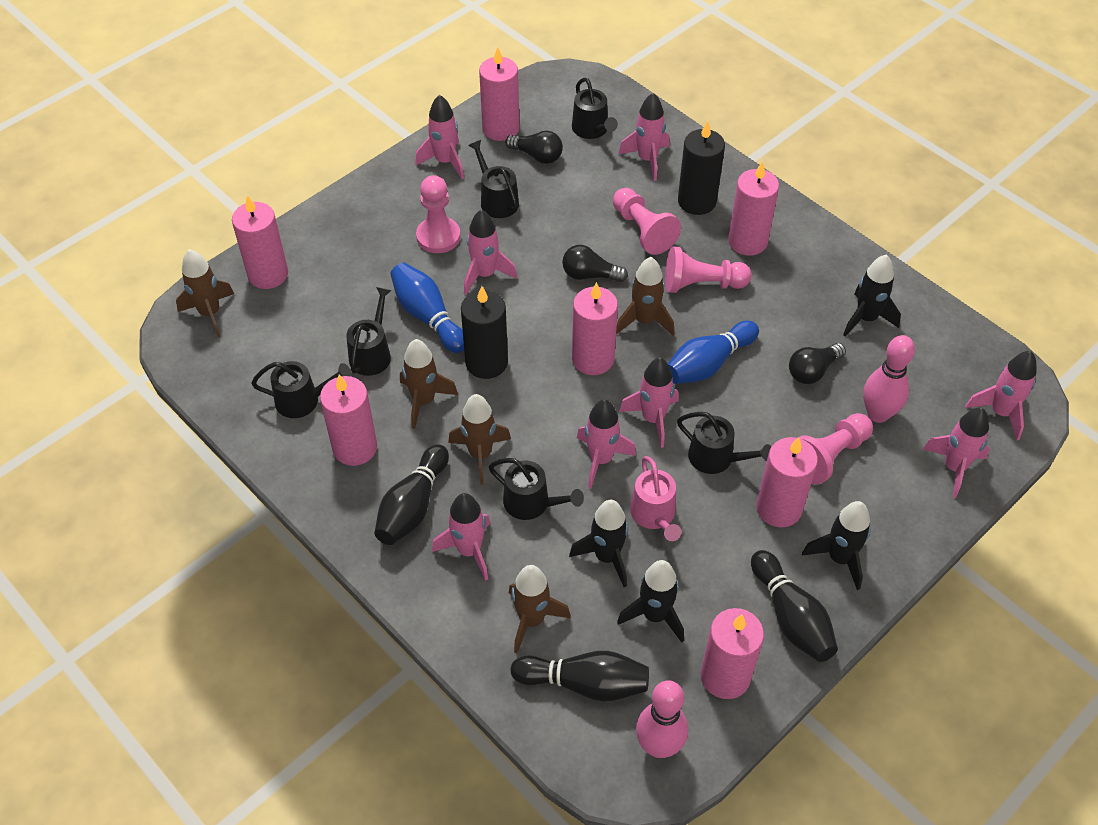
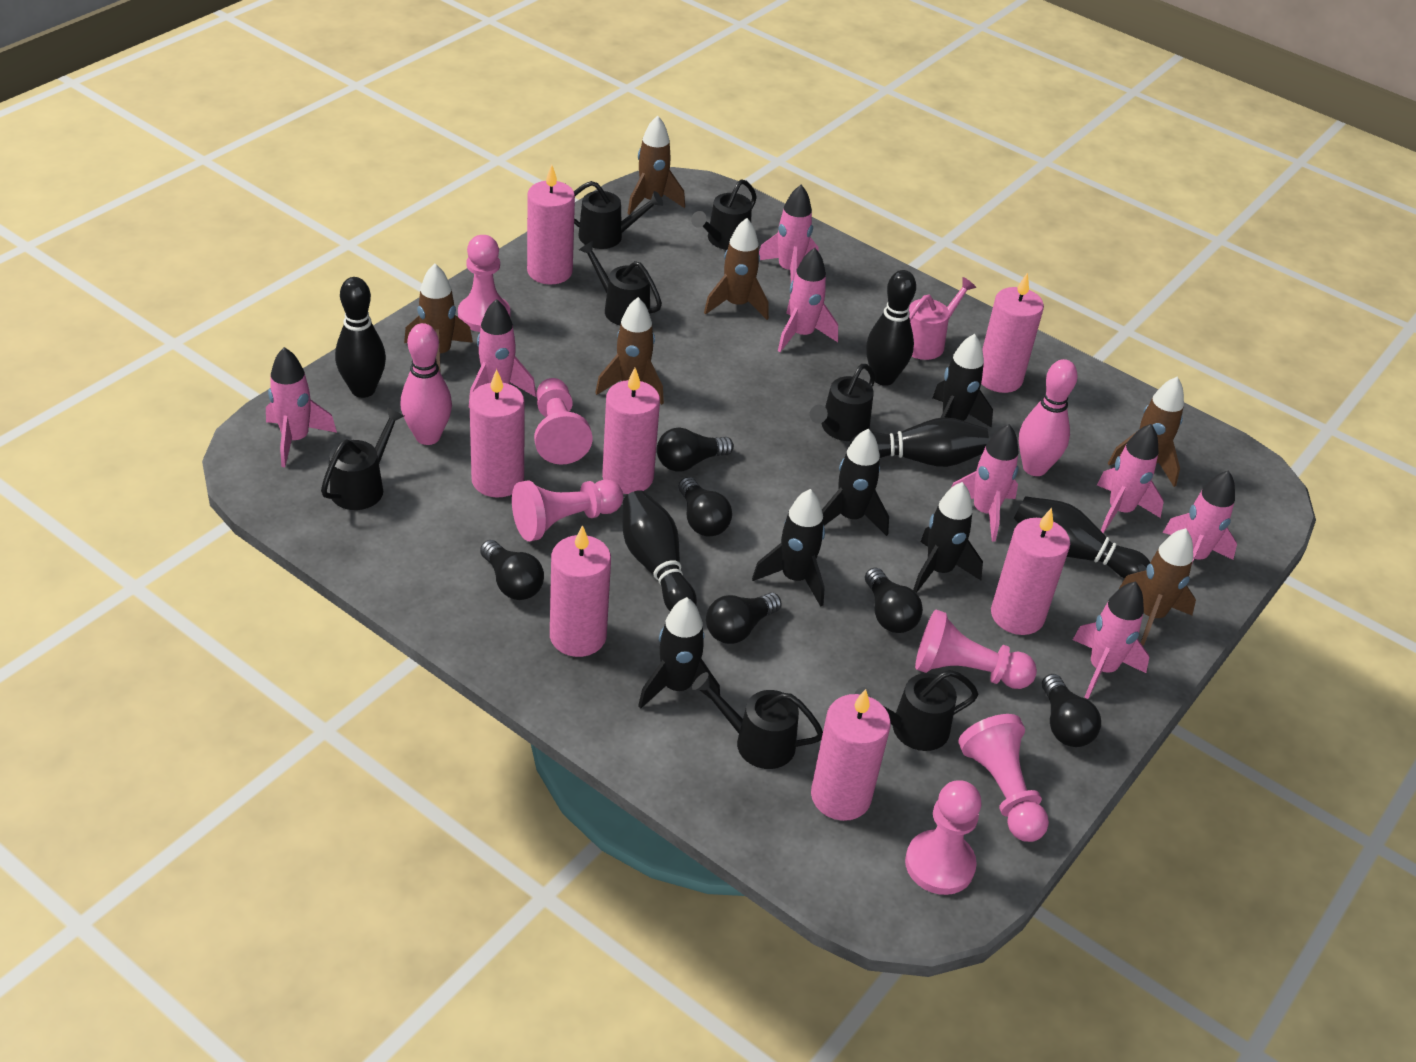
black bowling pin: 3 -> 5
black candle: 2 -> 0
black light bulb: 3 -> 6
black rocket: 4 -> 5
black watering can: 6 -> 7
blue bowling pin: 2 -> 0
brown rocket: 5 -> 6
pink pawn: 4 -> 6

